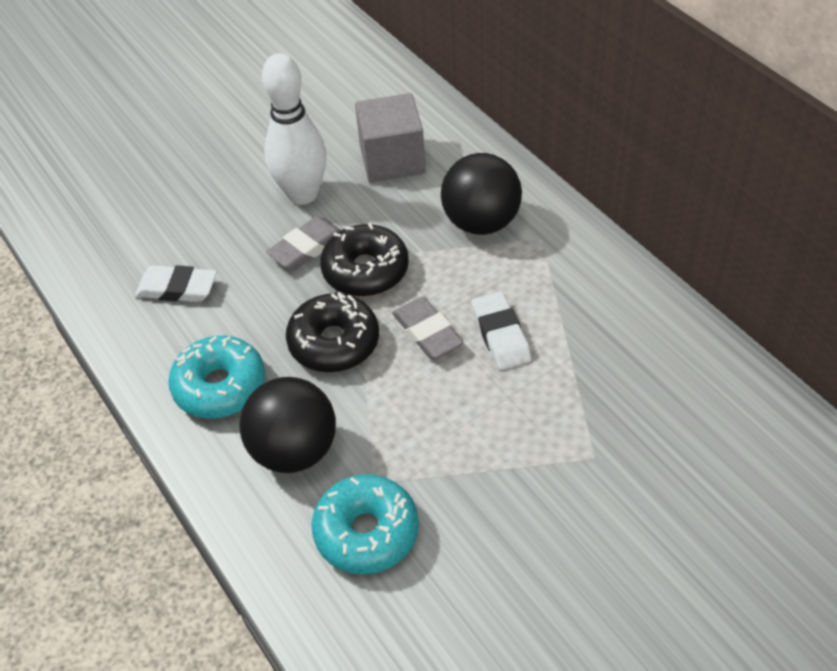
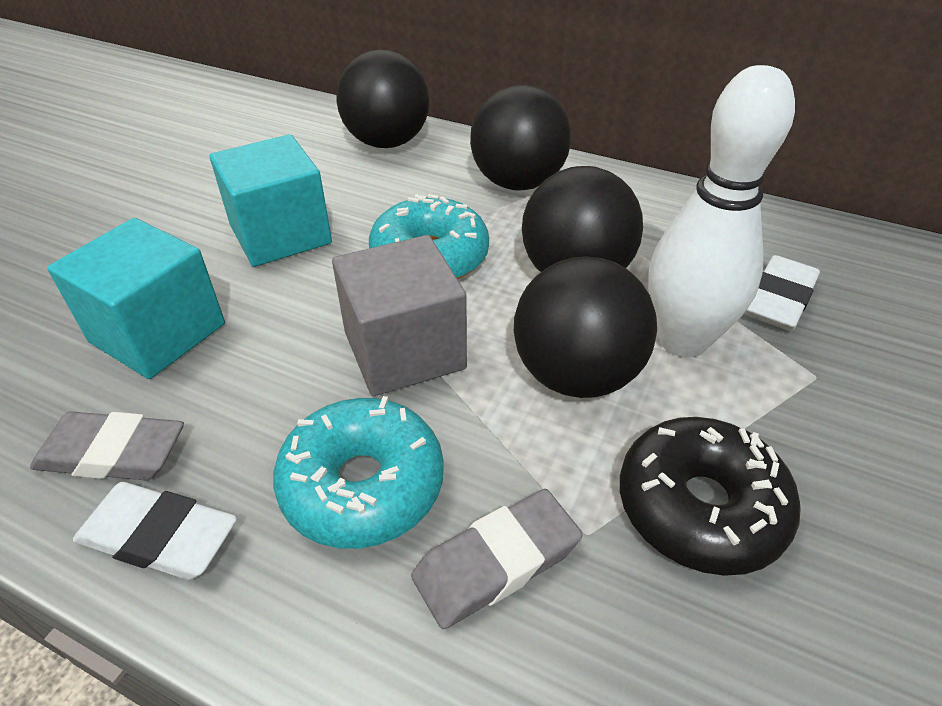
black ball: 2 -> 4
black donut: 2 -> 1
turquoise cube: 0 -> 2

